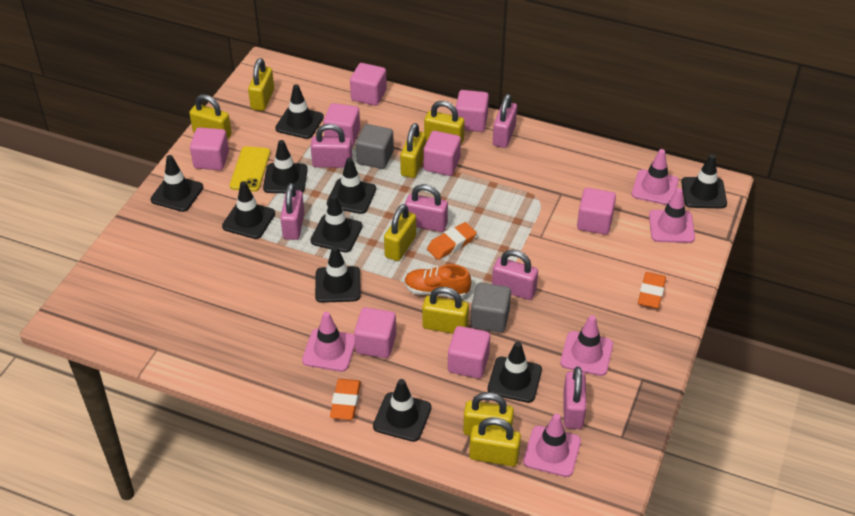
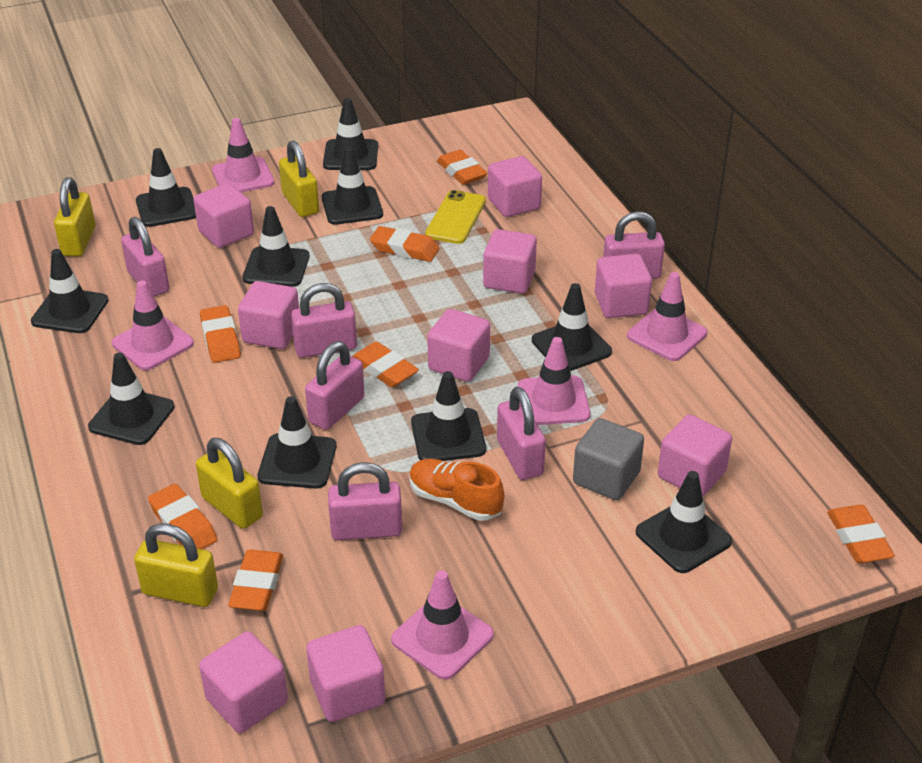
grey cube: 2 -> 1
orange eraser: 3 -> 7
pink cube: 8 -> 9
yellow padlock: 8 -> 4

